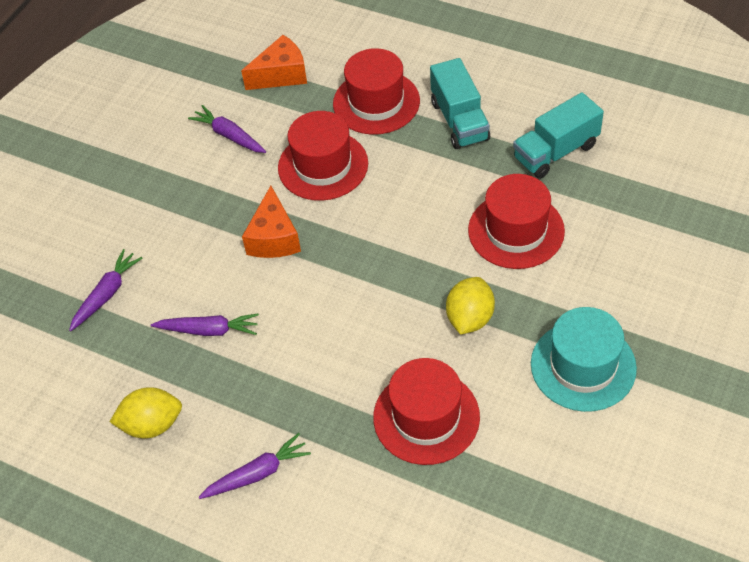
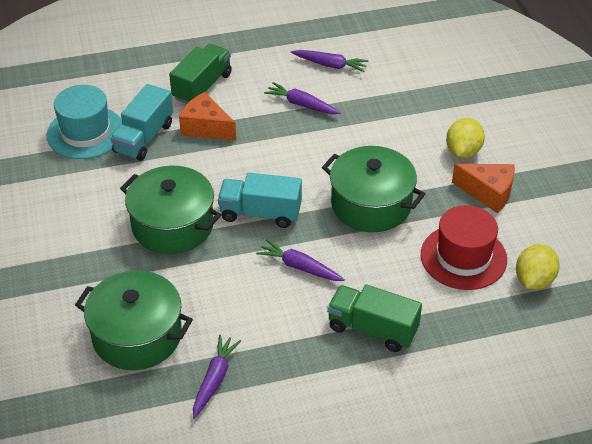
green pot: 0 -> 3
green truck: 0 -> 2
red hat: 4 -> 1

